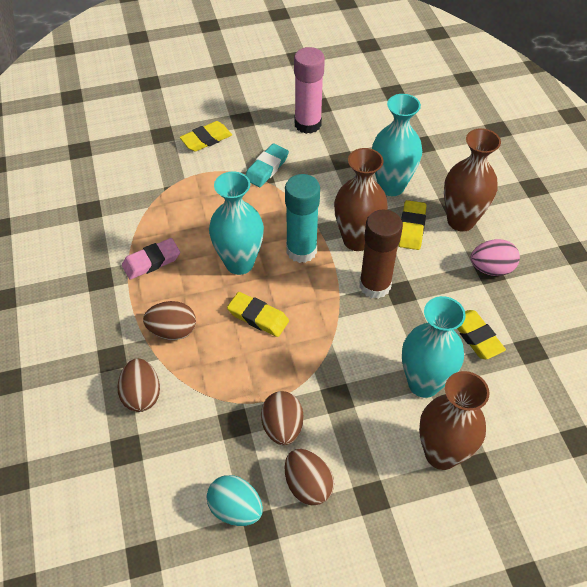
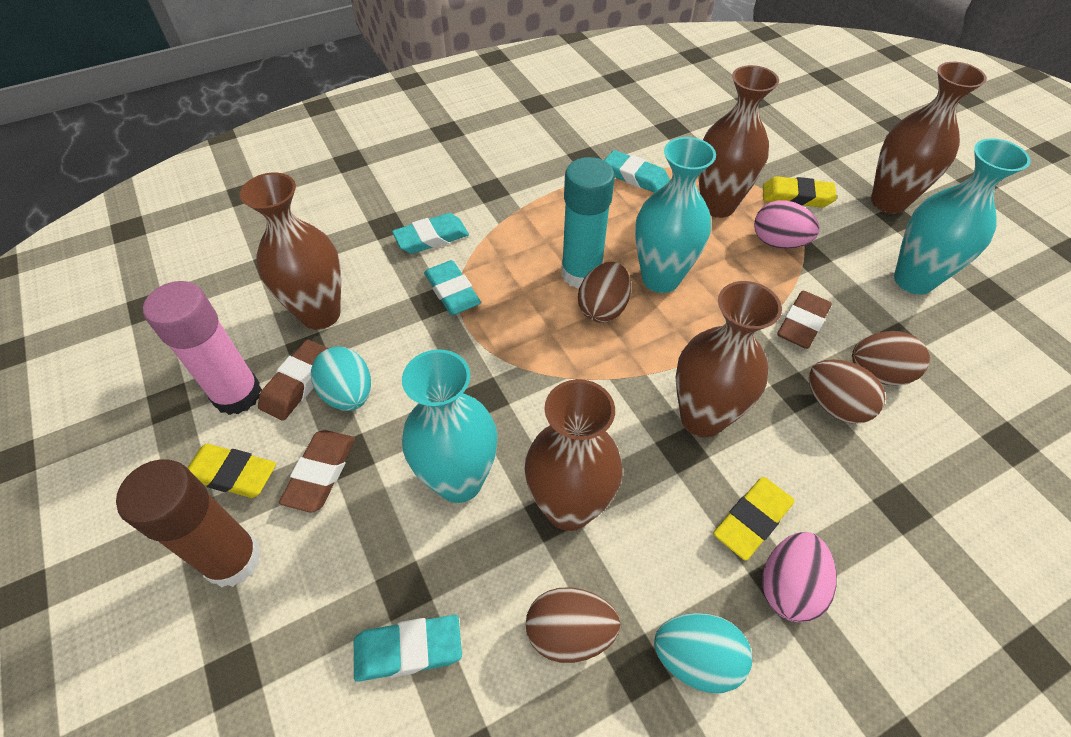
brown eraser: 0 -> 3
brown vase: 3 -> 5
pink egg: 1 -> 2
pink eraser: 1 -> 0
turquoise egg: 1 -> 2
turquoise eraser: 1 -> 4
yellow eraser: 4 -> 3

